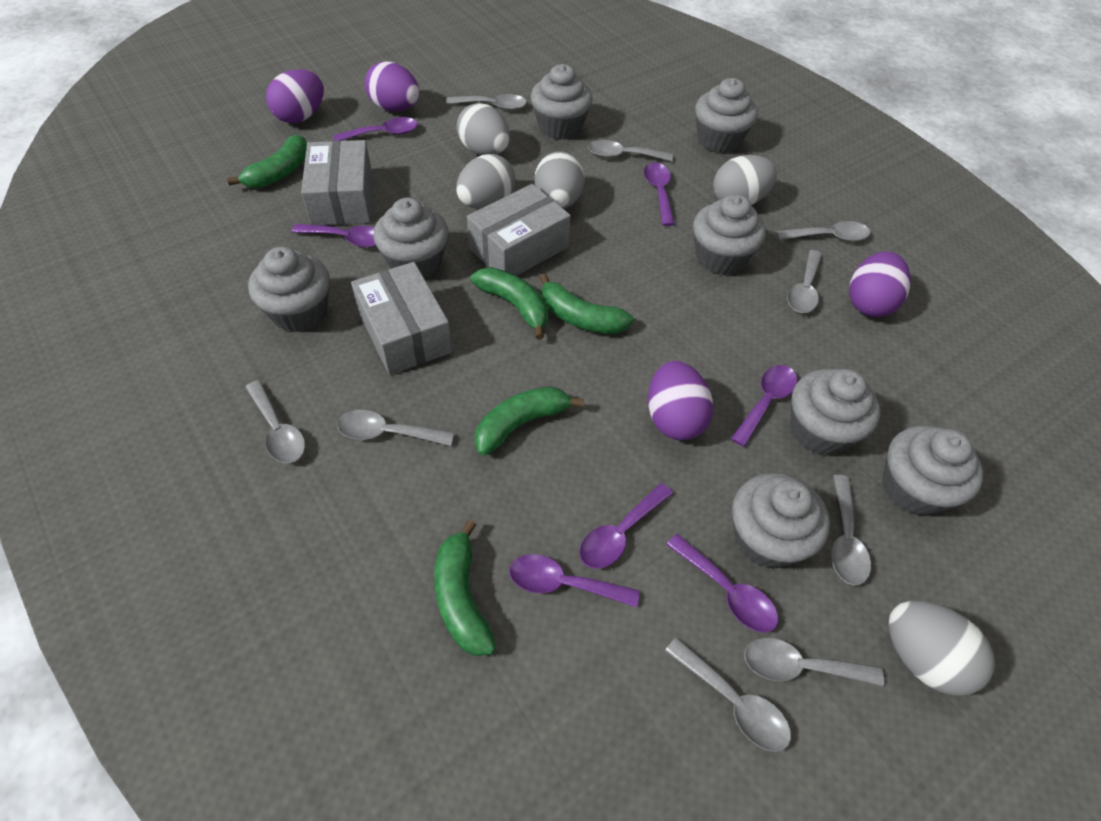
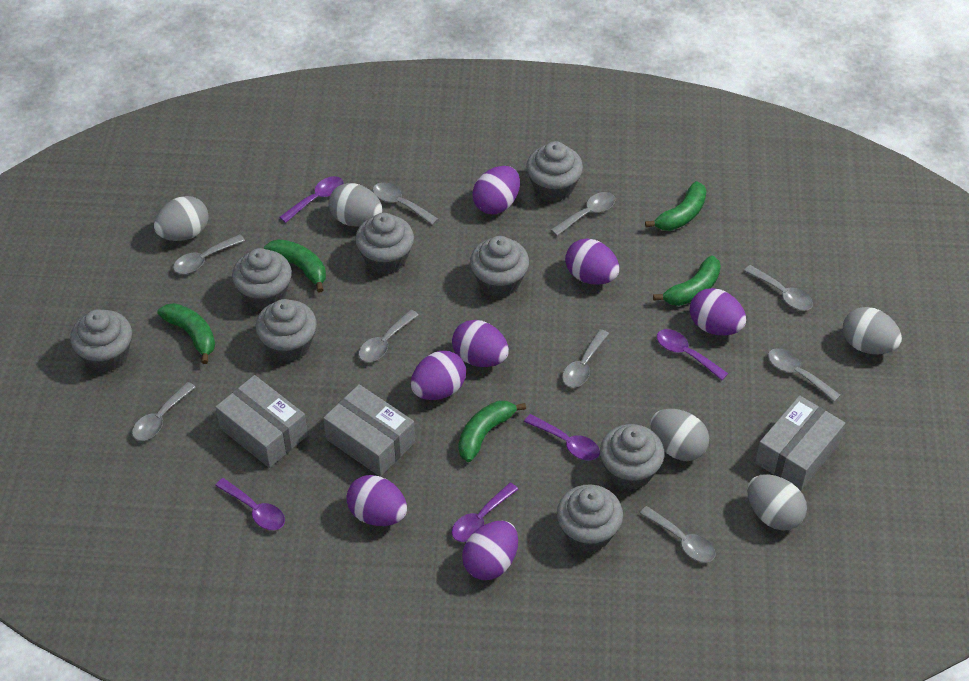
purple egg: 4 -> 7
purple spoon: 7 -> 5

